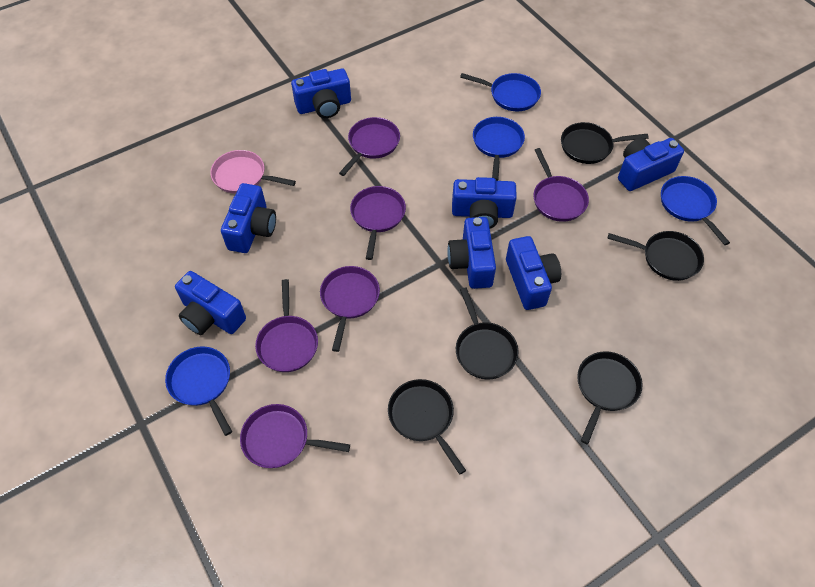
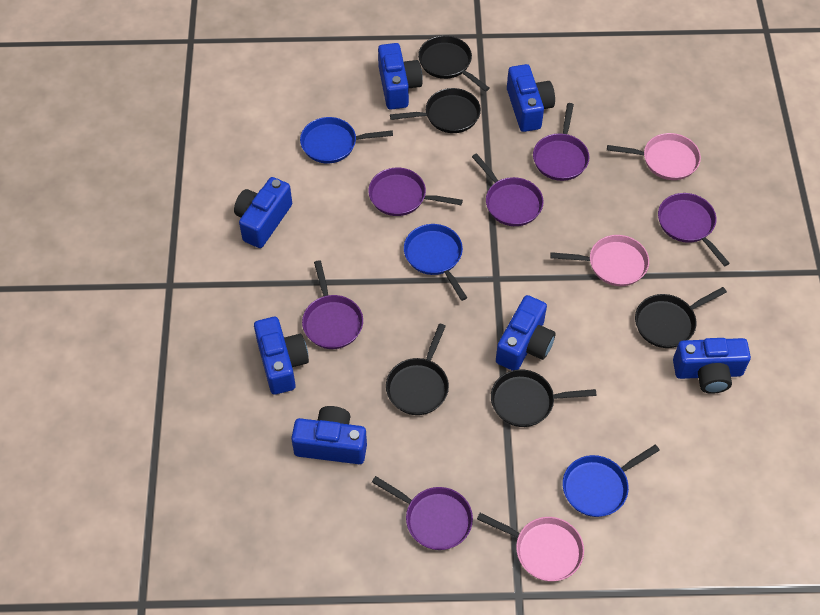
blue pan: 4 -> 3
pink pan: 1 -> 3

